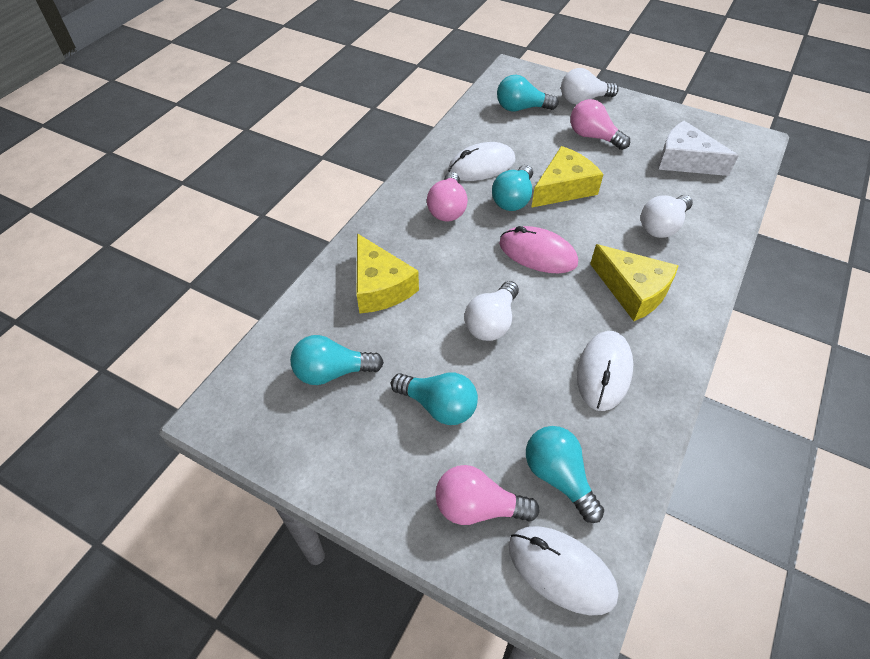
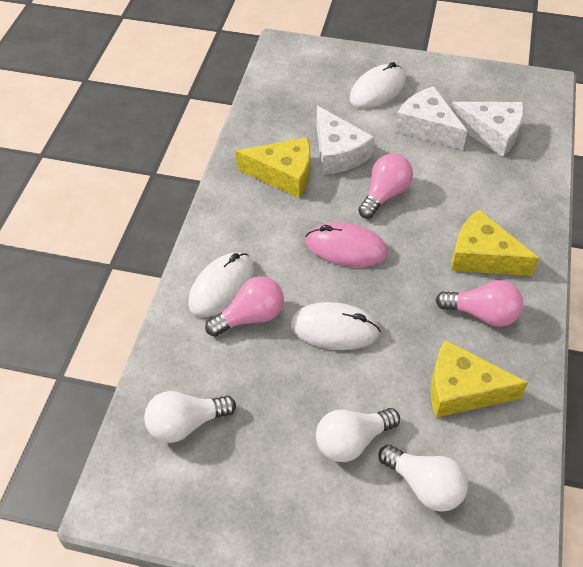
turquoise light bulb: 5 -> 0
white cheese: 1 -> 3

